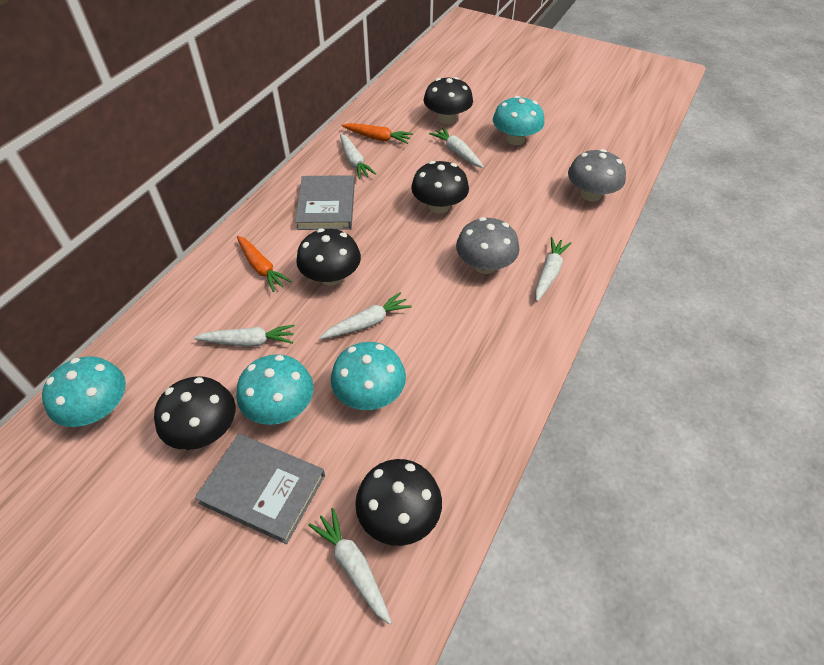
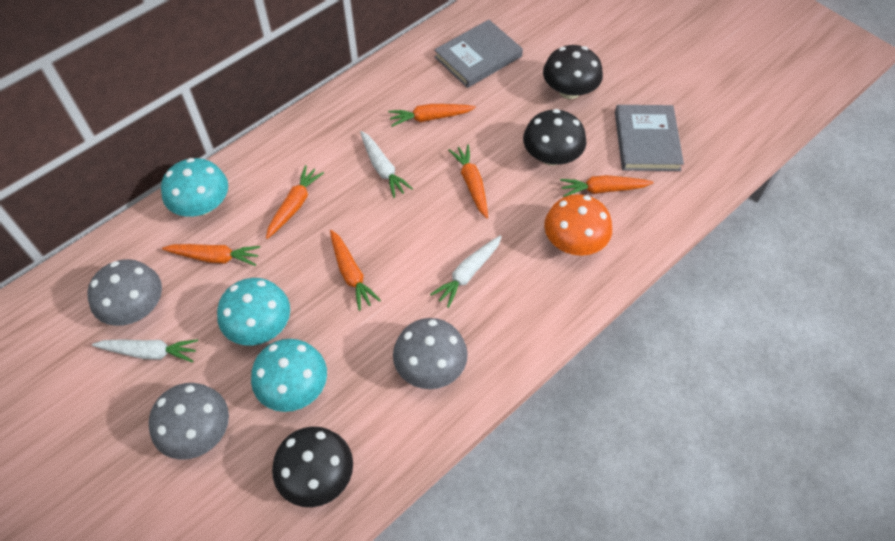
black mushroom: 5 -> 3
grey mushroom: 2 -> 3
orange carrot: 2 -> 6
orange mushroom: 0 -> 1
turquoise mushroom: 4 -> 3
white carrot: 6 -> 3

